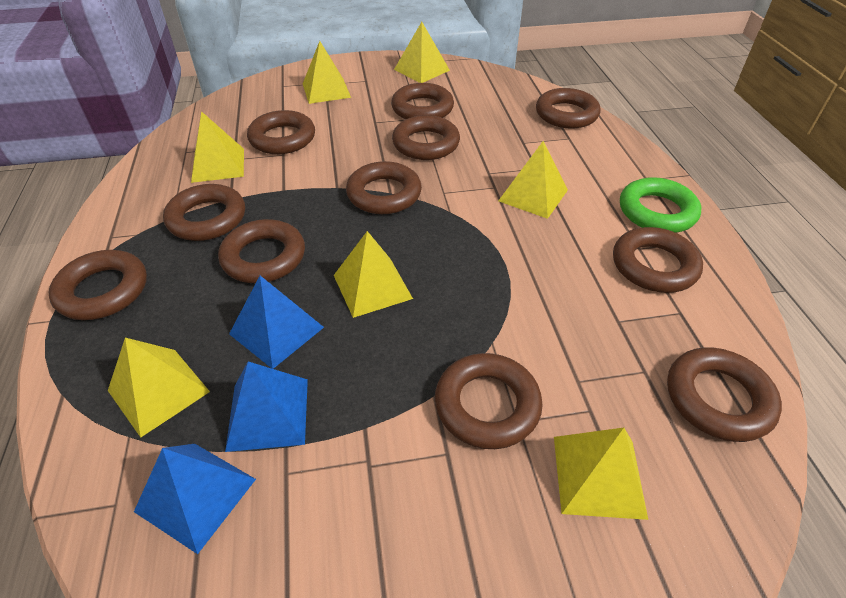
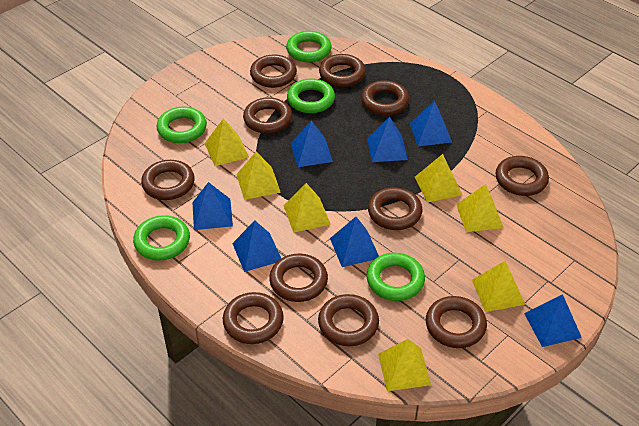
blue pyramid: 3 -> 7
green ring: 1 -> 5

